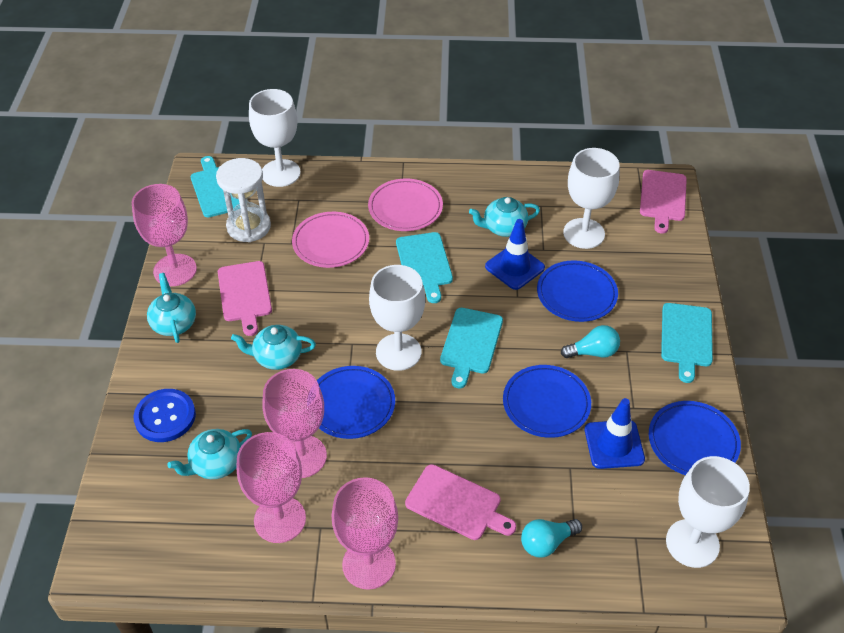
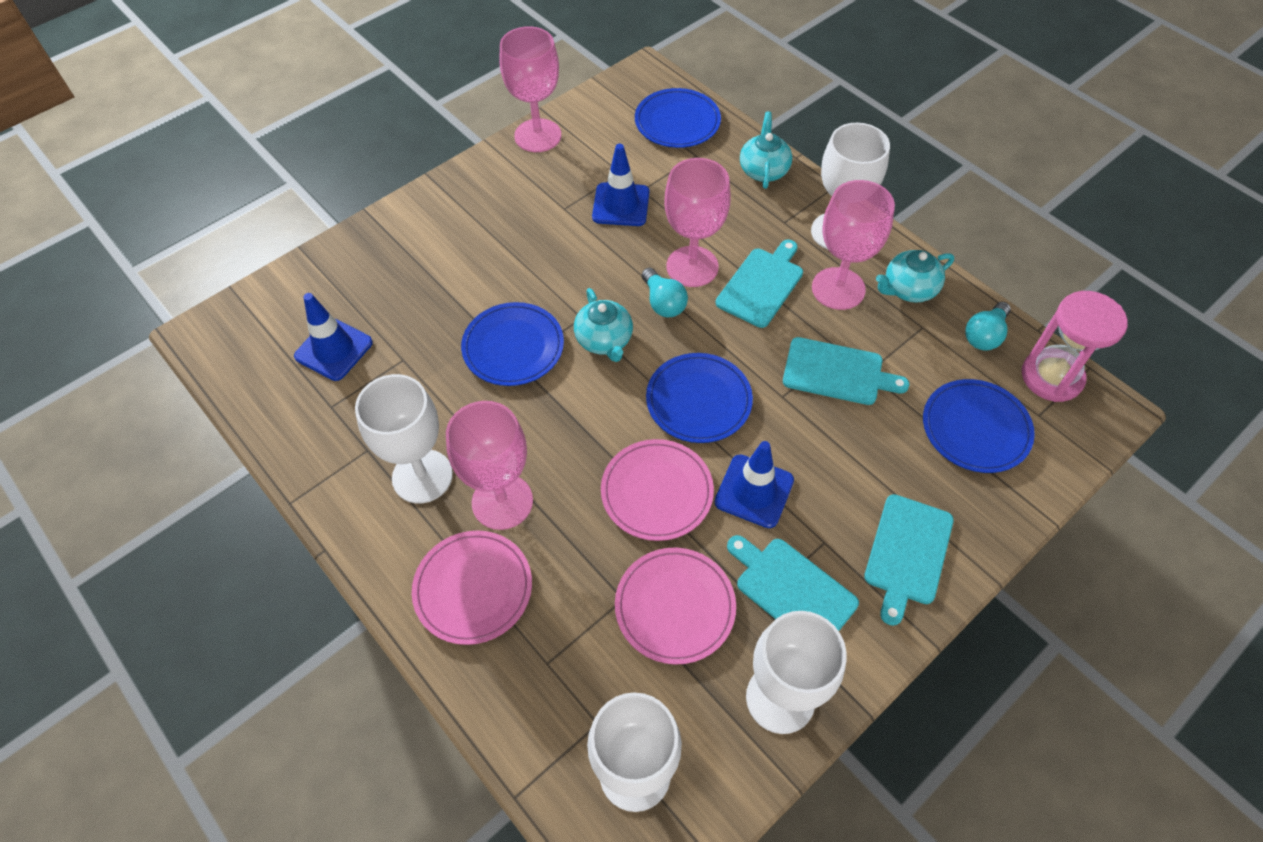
blue button: 1 -> 0
blue traffic cone: 2 -> 3
pink cutting board: 3 -> 0
pink hourglass: 0 -> 1
pink plate: 2 -> 3
turquoise teapot: 4 -> 3
white hourglass: 1 -> 0

